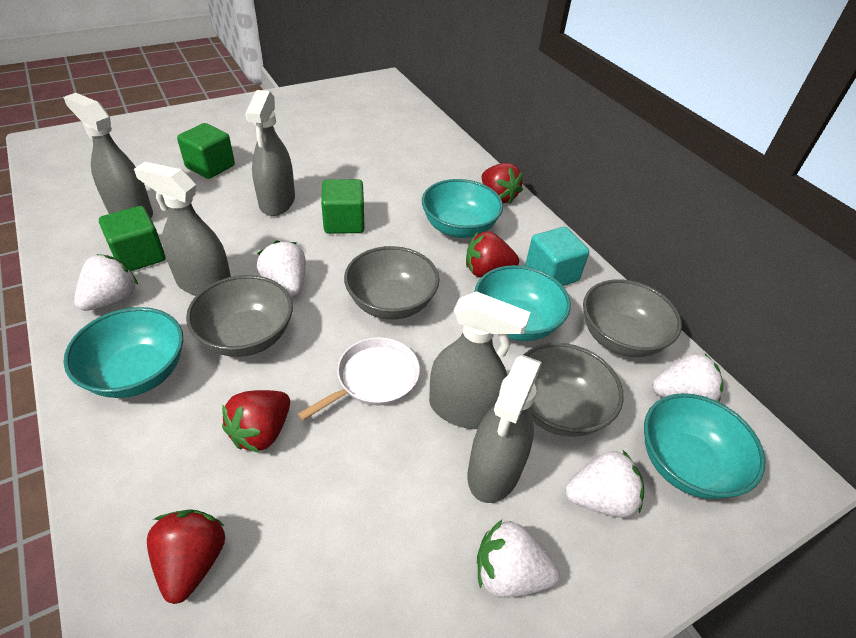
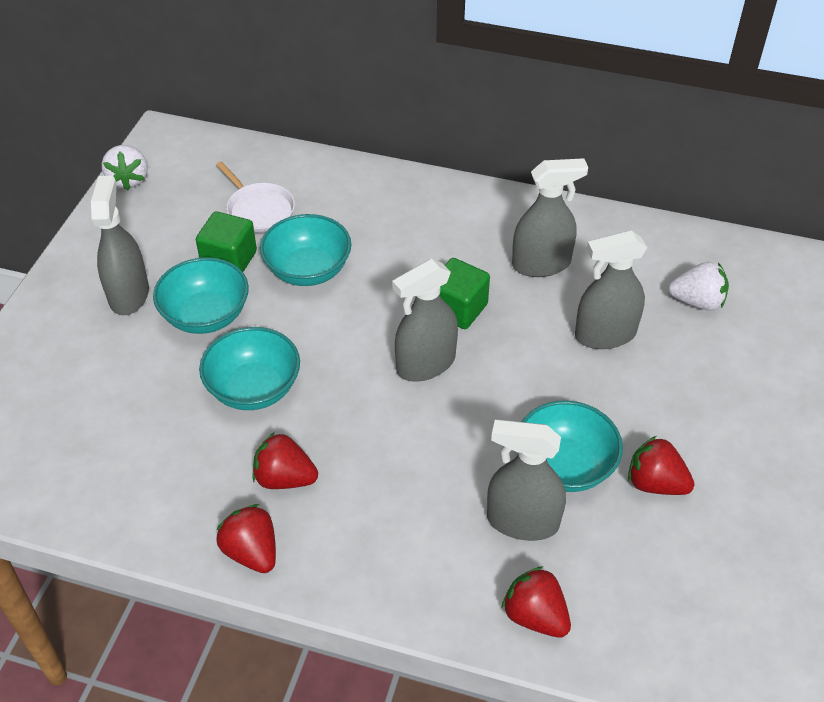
green cube: 3 -> 2
grey bowl: 4 -> 0
turquoise cube: 1 -> 0
white strawberry: 5 -> 2

